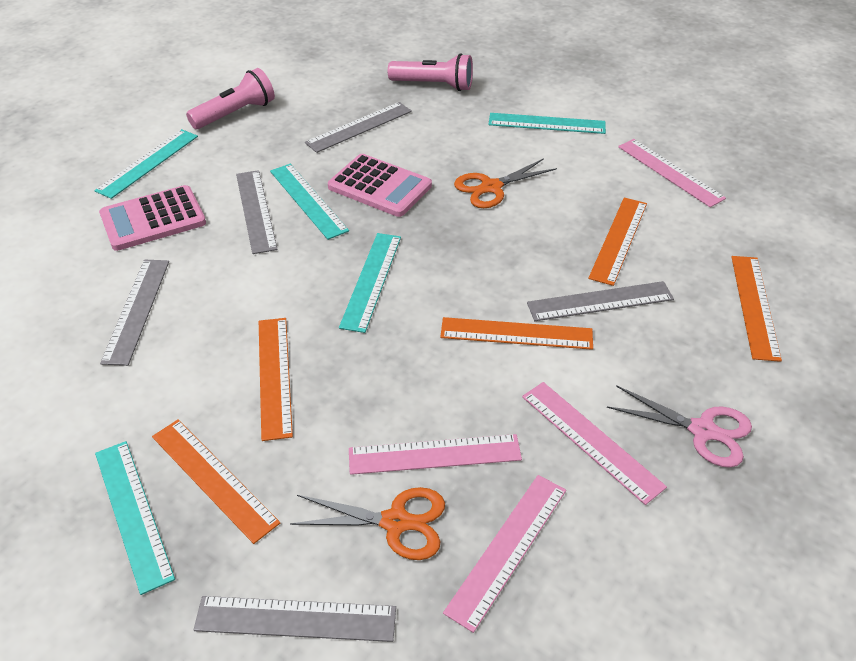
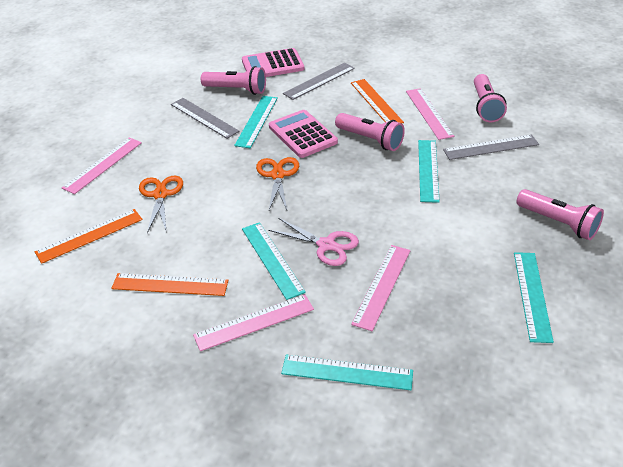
grey ruler: 5 -> 3
orange ruler: 5 -> 3
pink flashlight: 2 -> 4

